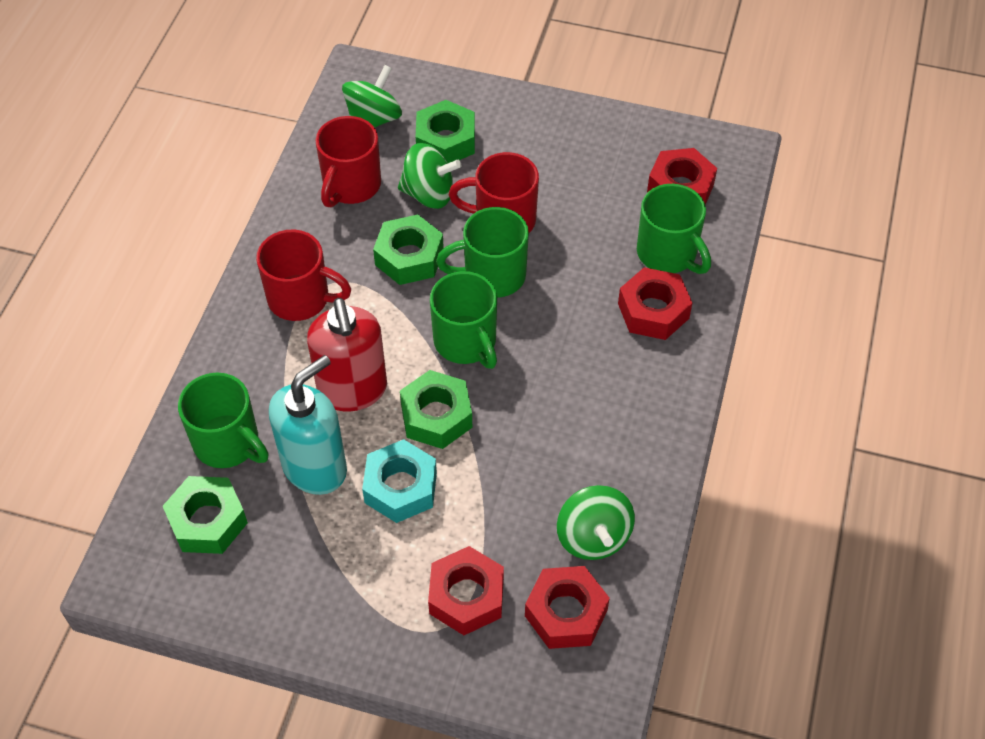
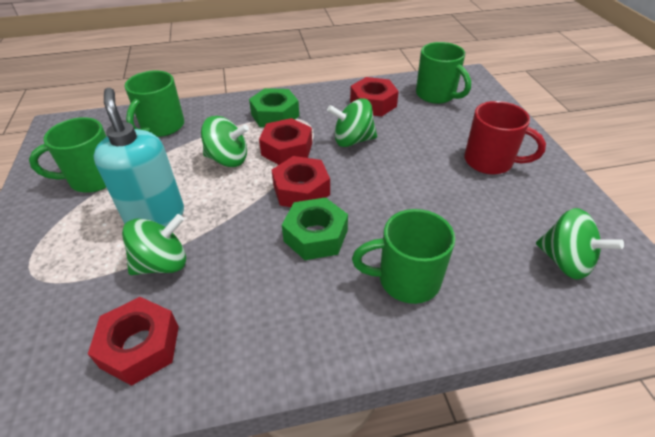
green nut: 4 -> 2
green spinning top: 3 -> 4
red mug: 3 -> 1
red soap dispenser: 1 -> 0
turquoise nut: 1 -> 0

